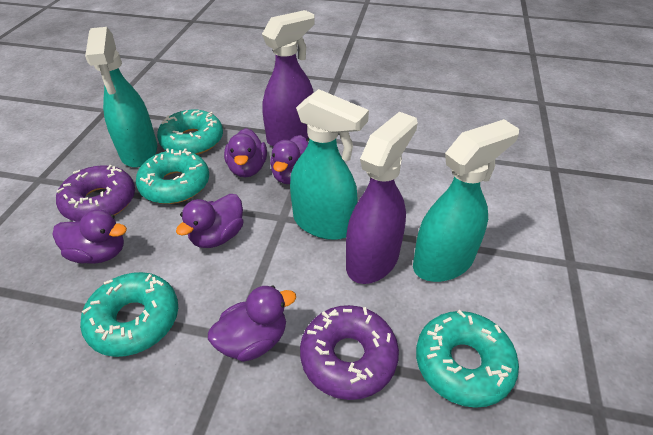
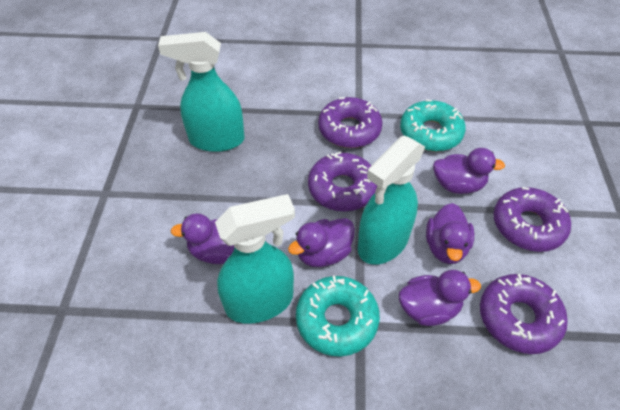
purple donut: 2 -> 4
purple spray bottle: 2 -> 0
turquoise donut: 4 -> 2

